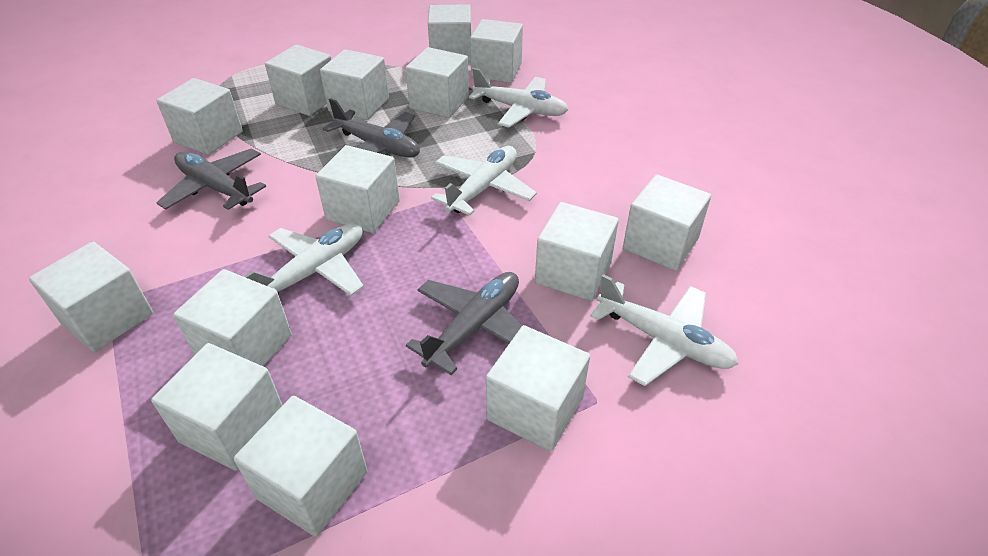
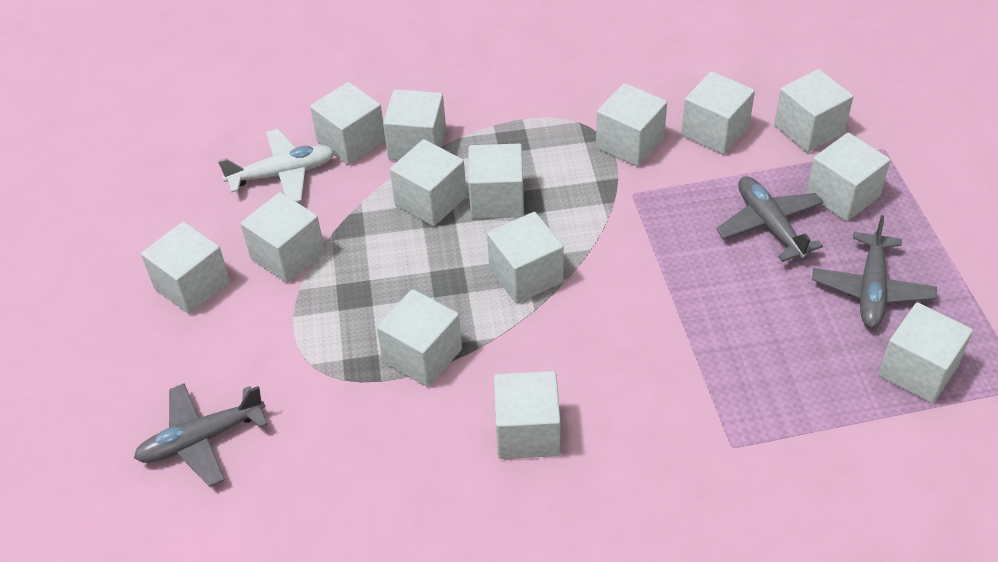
white plane: 4 -> 1

